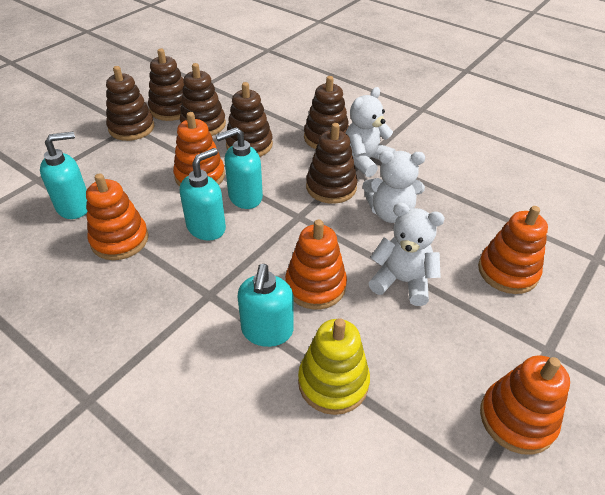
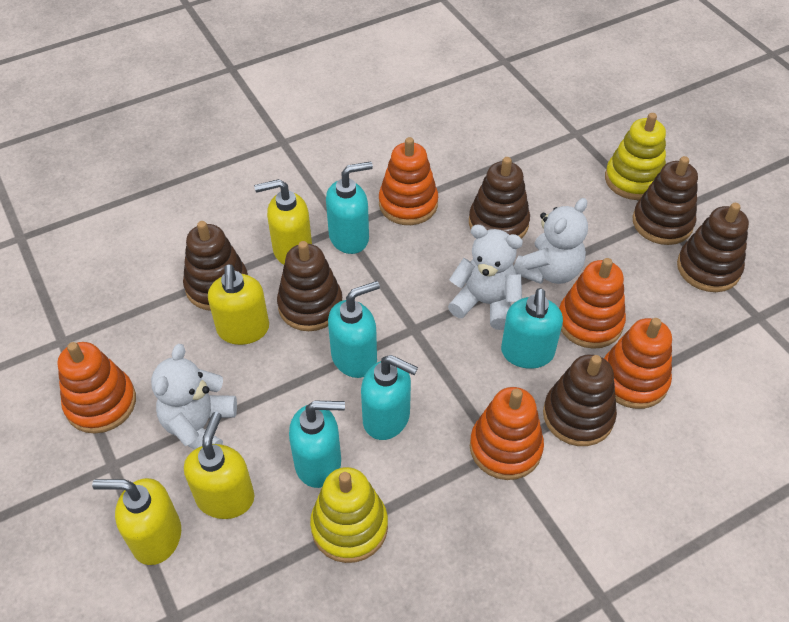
turquoise soap dispenser: 4 -> 5
yellow soap dispenser: 0 -> 4
yellow stacking toy: 1 -> 2

